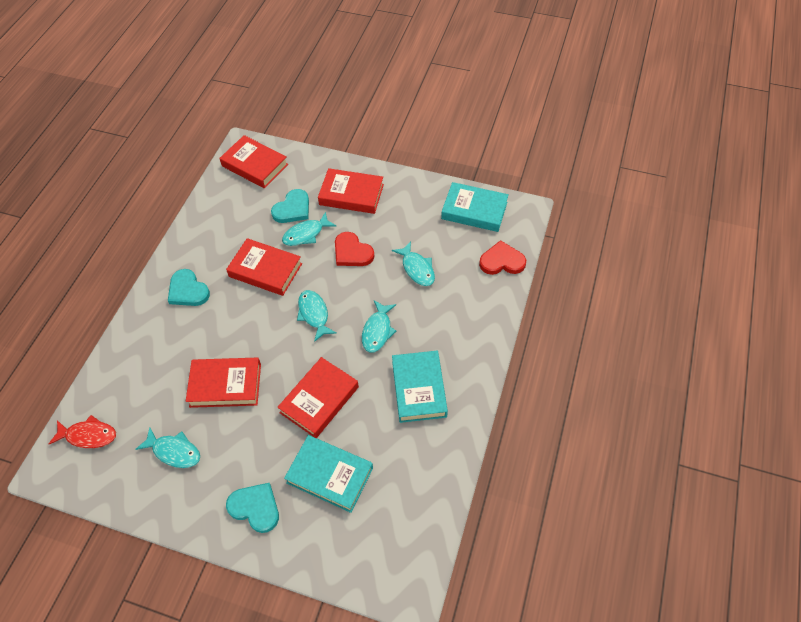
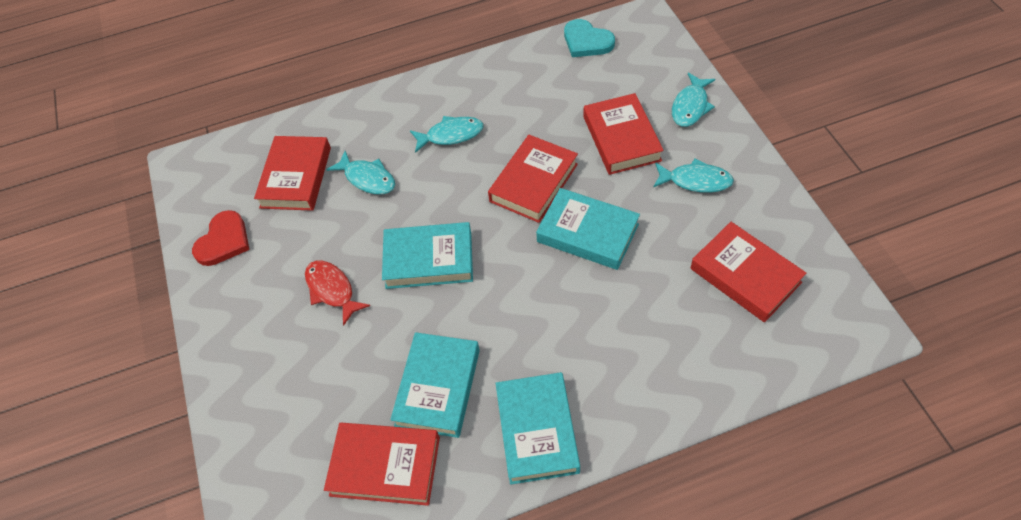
red heart: 2 -> 1
turquoise book: 3 -> 4
turquoise fish: 5 -> 4
turquoise heart: 3 -> 1

